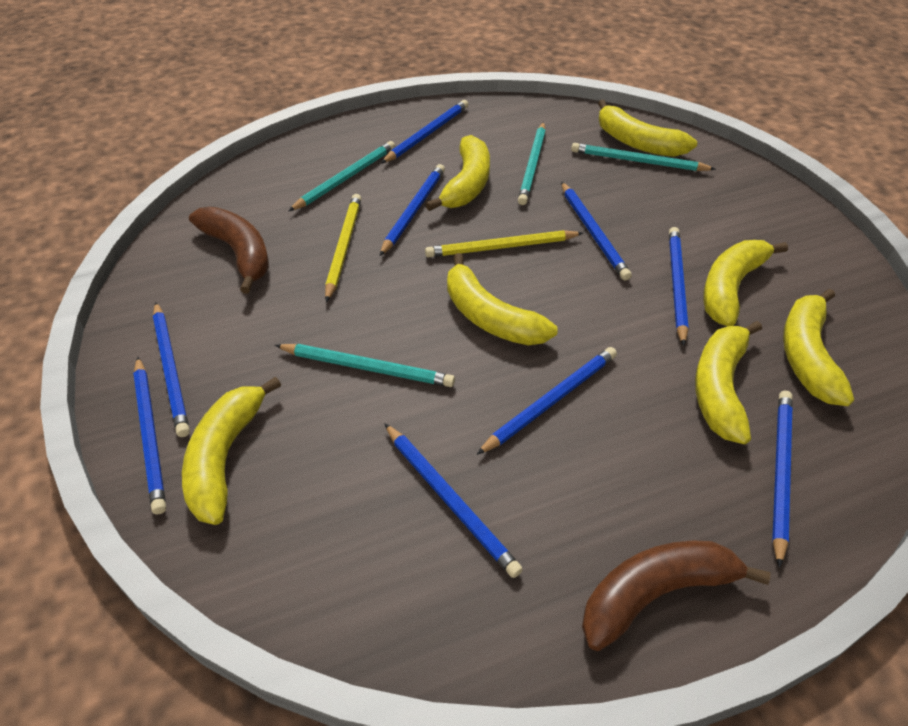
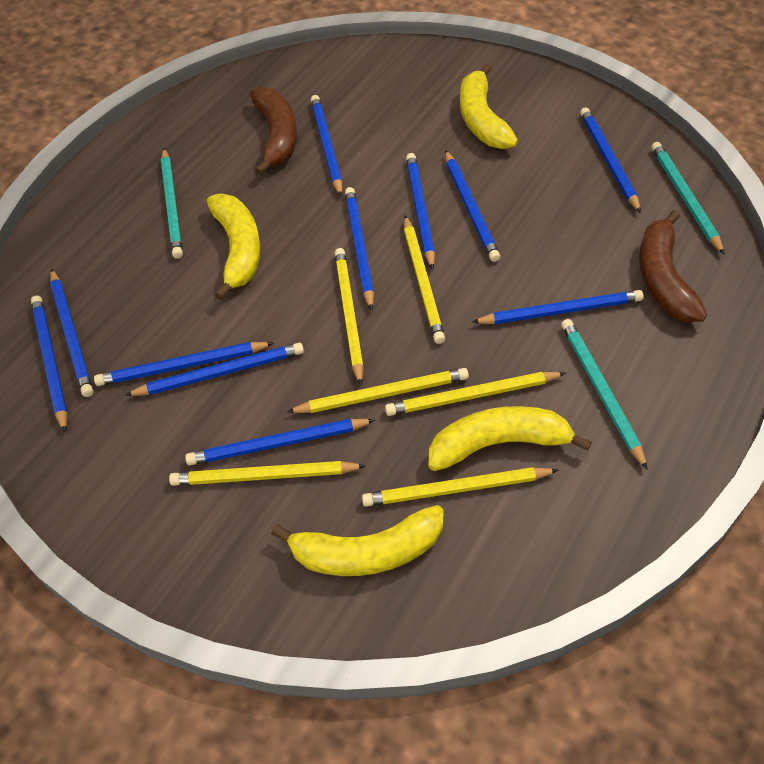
blue pencil: 9 -> 11
turquoise pencil: 4 -> 3
yellow banana: 7 -> 4
yellow pencil: 2 -> 6

